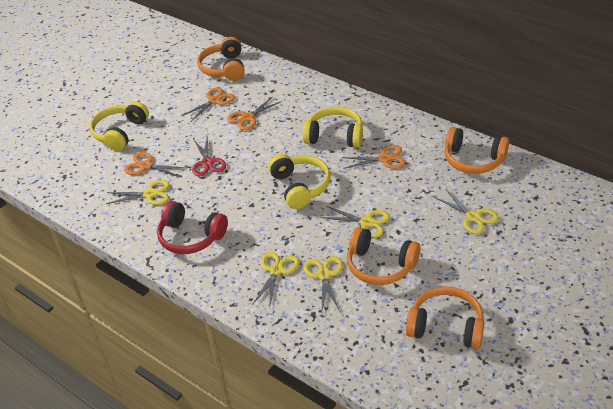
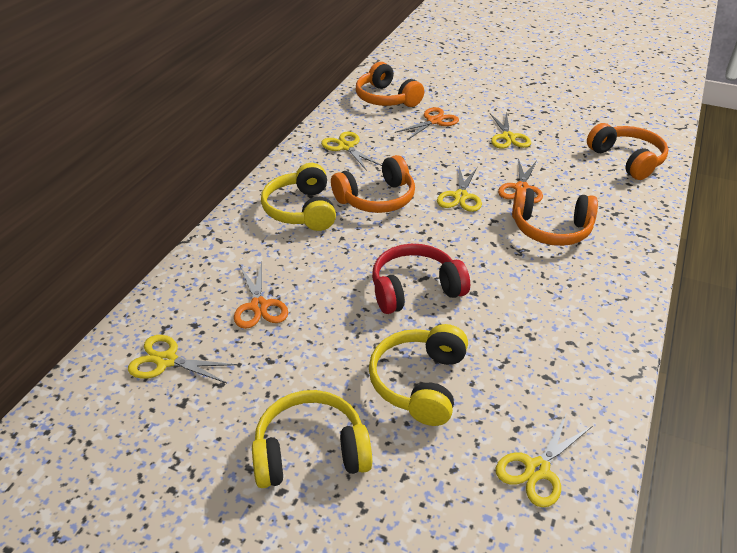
orange scissors: 4 -> 3
red scissors: 1 -> 0

